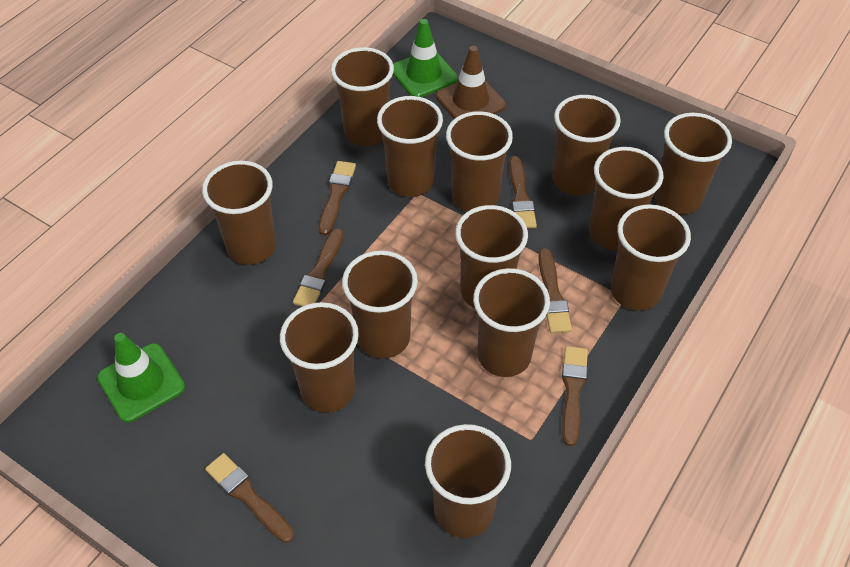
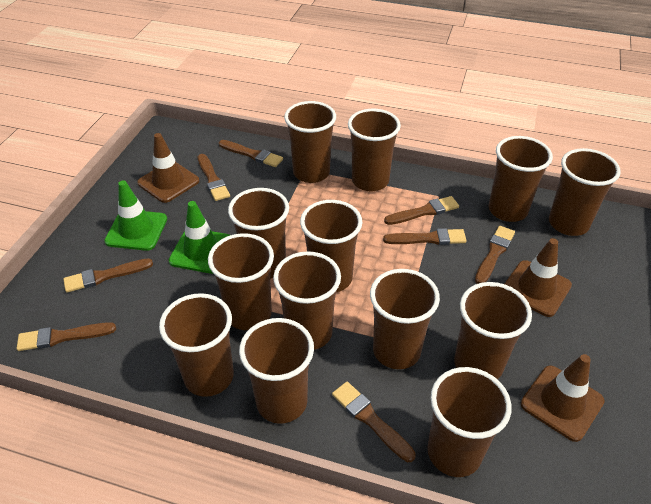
brown brush: 6 -> 8
brown traffic cone: 1 -> 3

